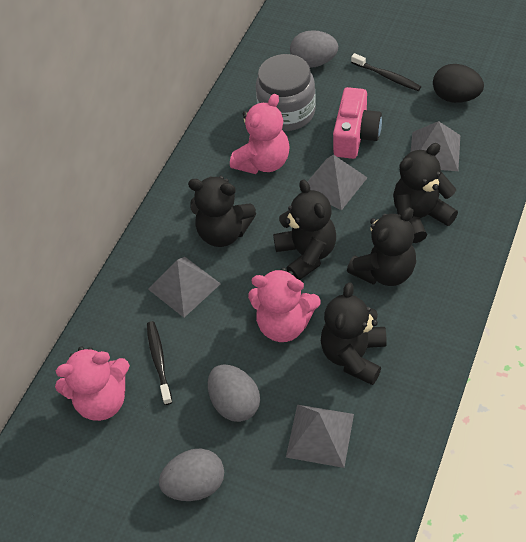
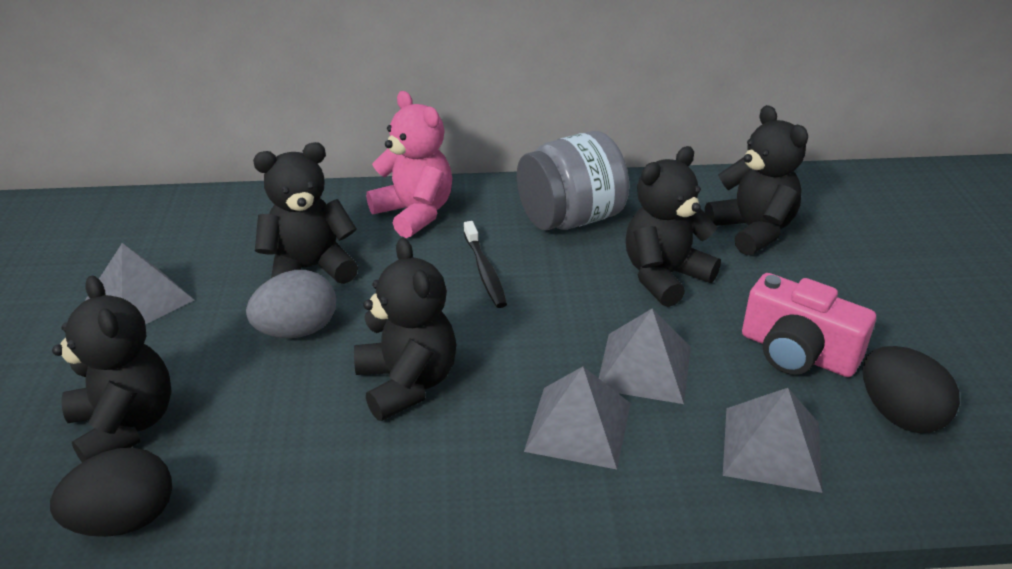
black egg: 1 -> 2
black toothbrush: 2 -> 1
grey egg: 3 -> 1
pink teddy bear: 3 -> 1

